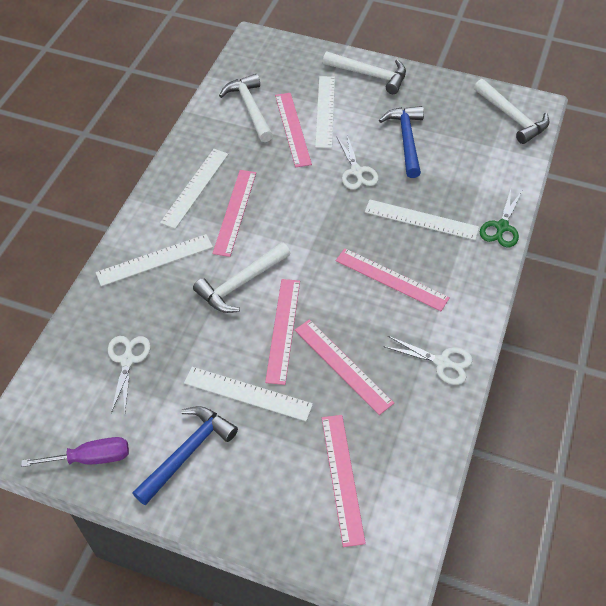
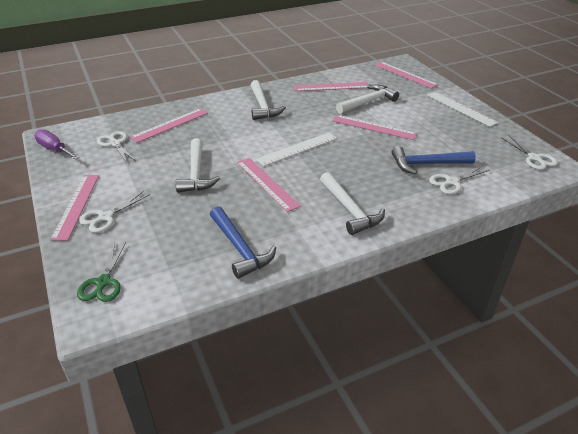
white ruler: 5 -> 2
white scissors: 3 -> 4

